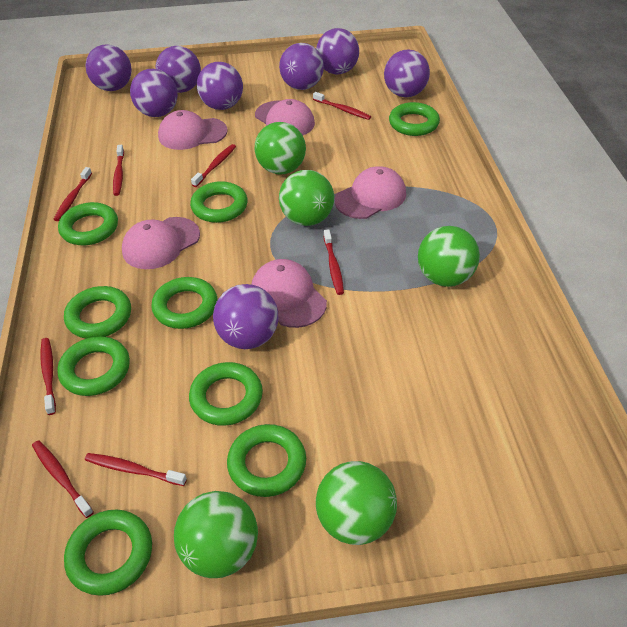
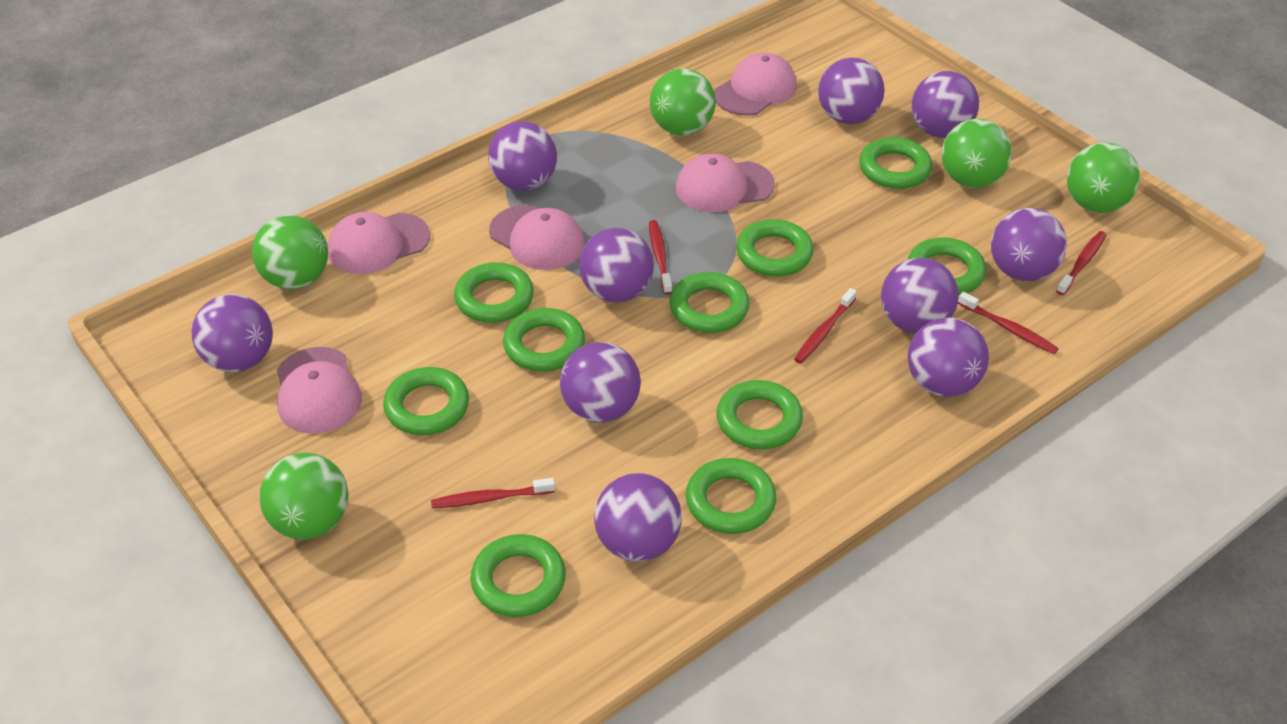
green ring: 9 -> 10
purple ball: 8 -> 10
red toothbrush: 8 -> 5

